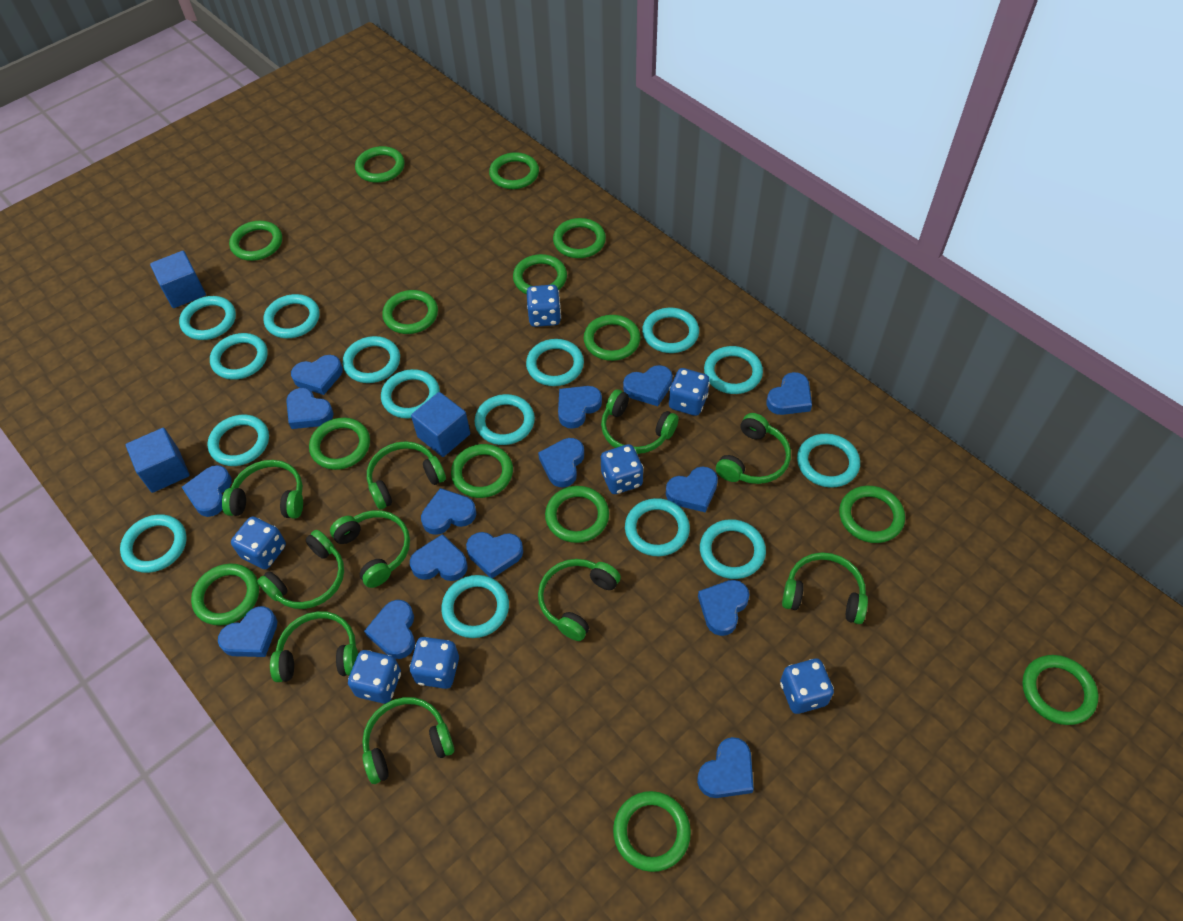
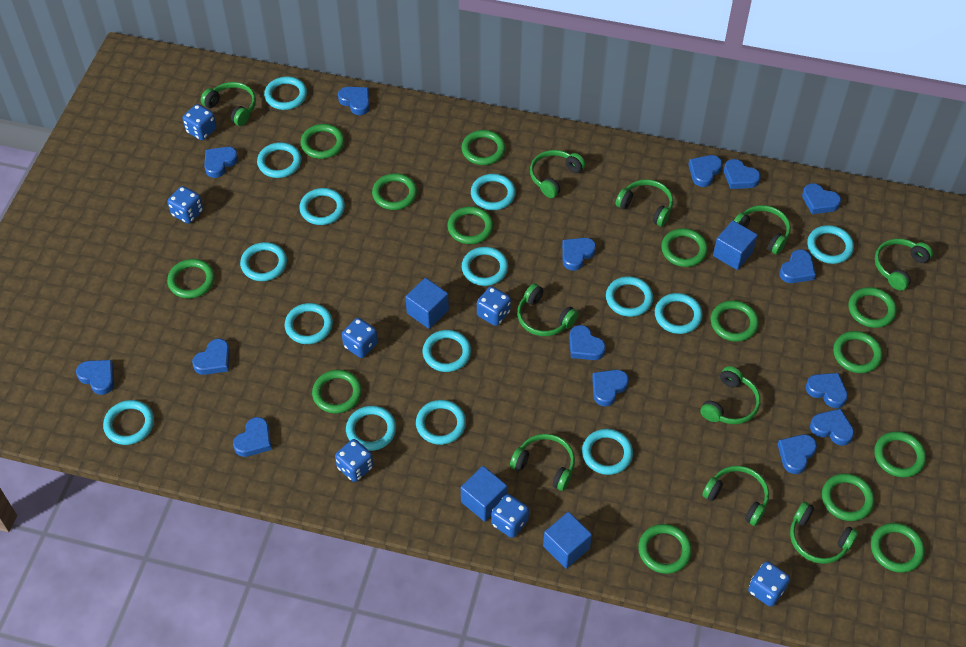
blue cube: 3 -> 4

